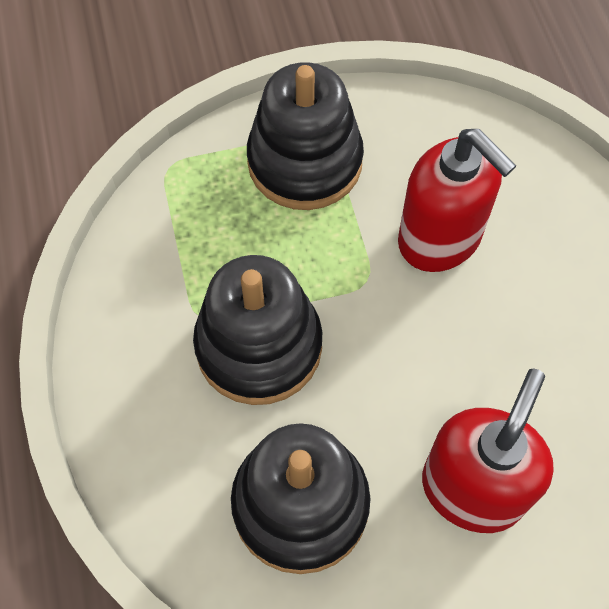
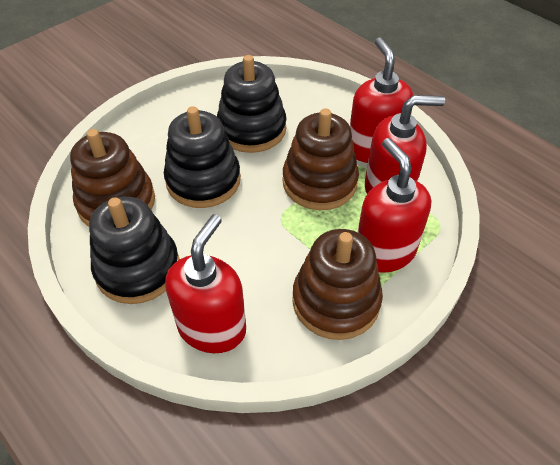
brown stacking toy: 0 -> 3
red soap dispenser: 2 -> 4

